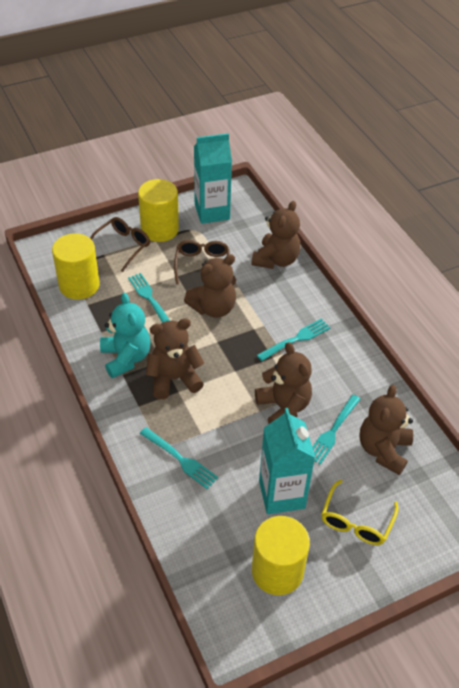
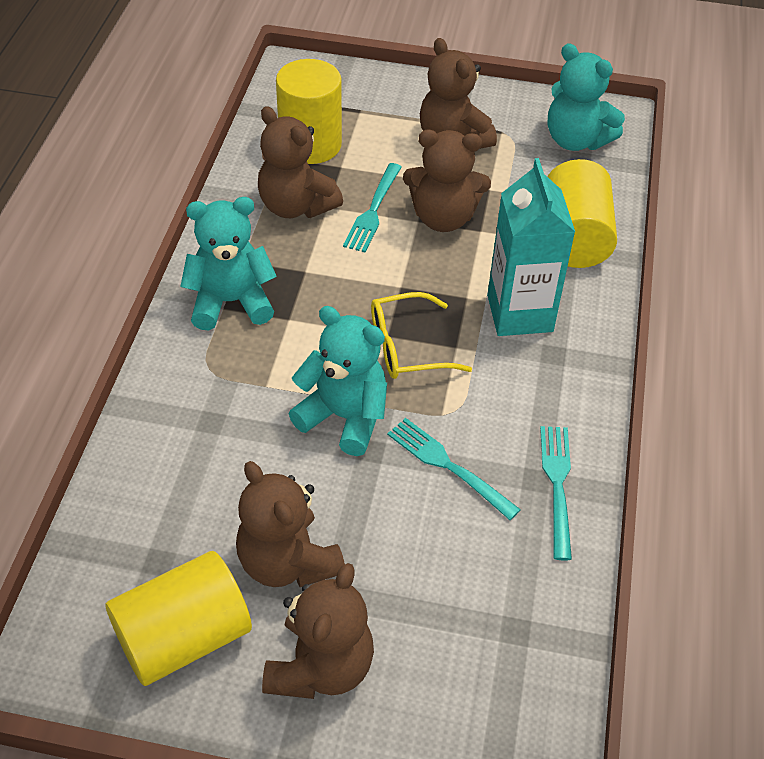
brown glasses: 2 -> 0
turquoise carton: 2 -> 1
turquoise fork: 4 -> 3
turquoise teddy bear: 1 -> 3

